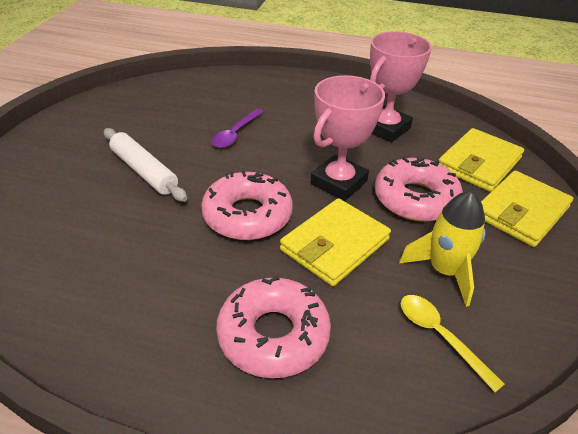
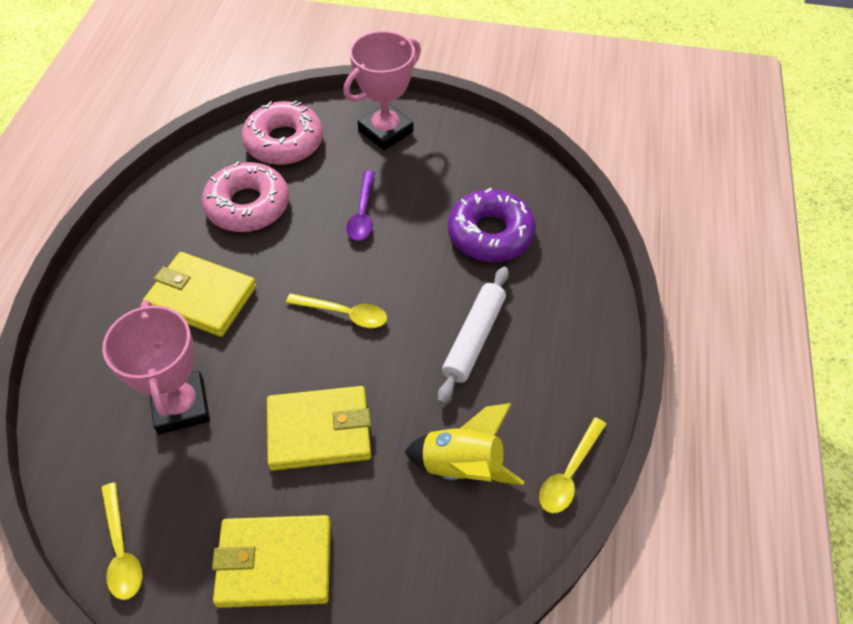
pink donut: 3 -> 2
purple donut: 0 -> 1
yellow spoon: 1 -> 3

